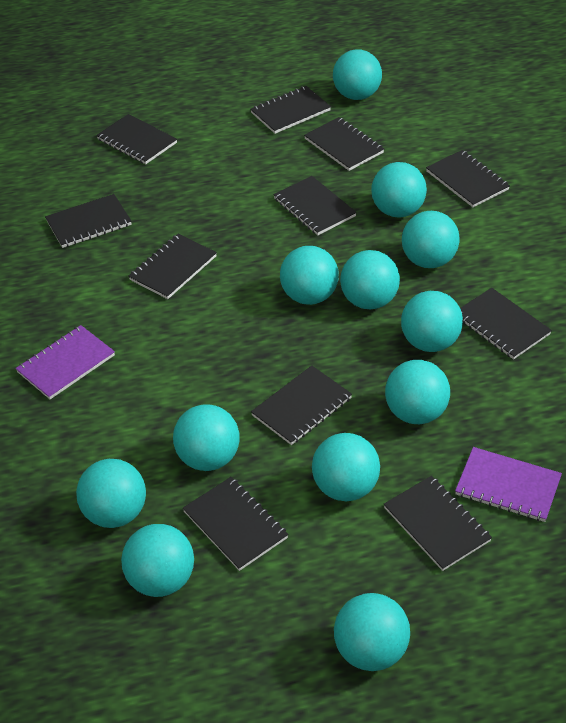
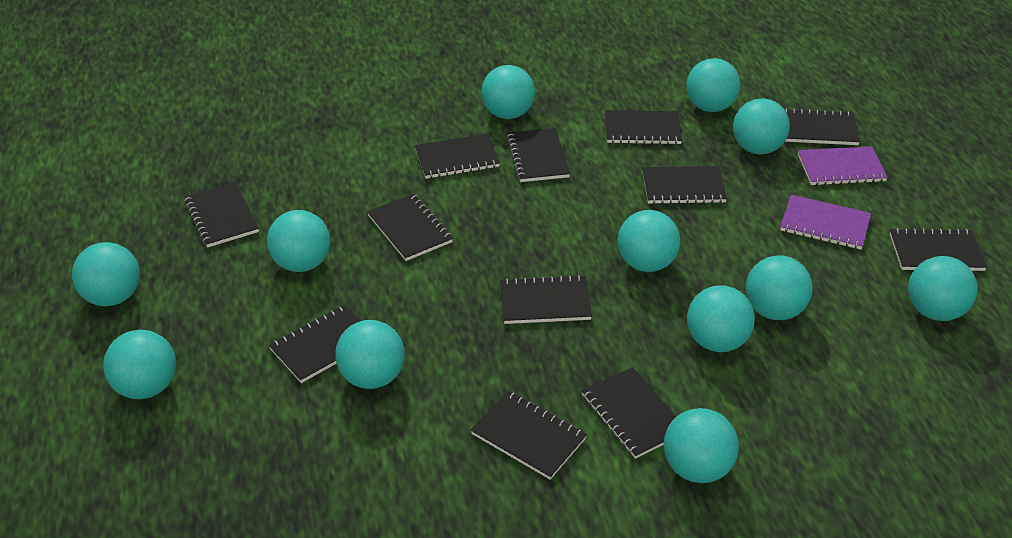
black notebook: 11 -> 12

